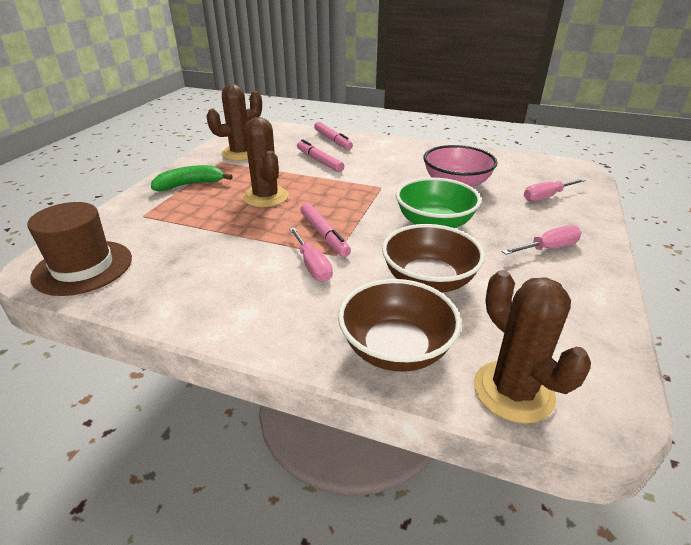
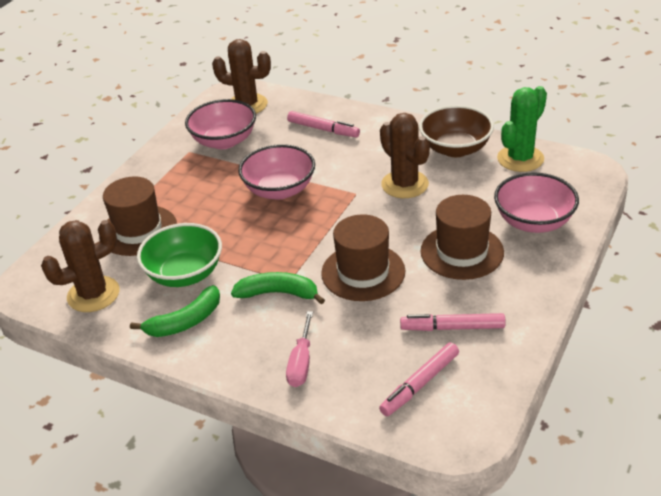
brown bowl: 2 -> 1
brown hat: 1 -> 3
green banana: 1 -> 2
green cactus: 0 -> 1
pink bowl: 1 -> 3
pink screwdriver: 3 -> 1

